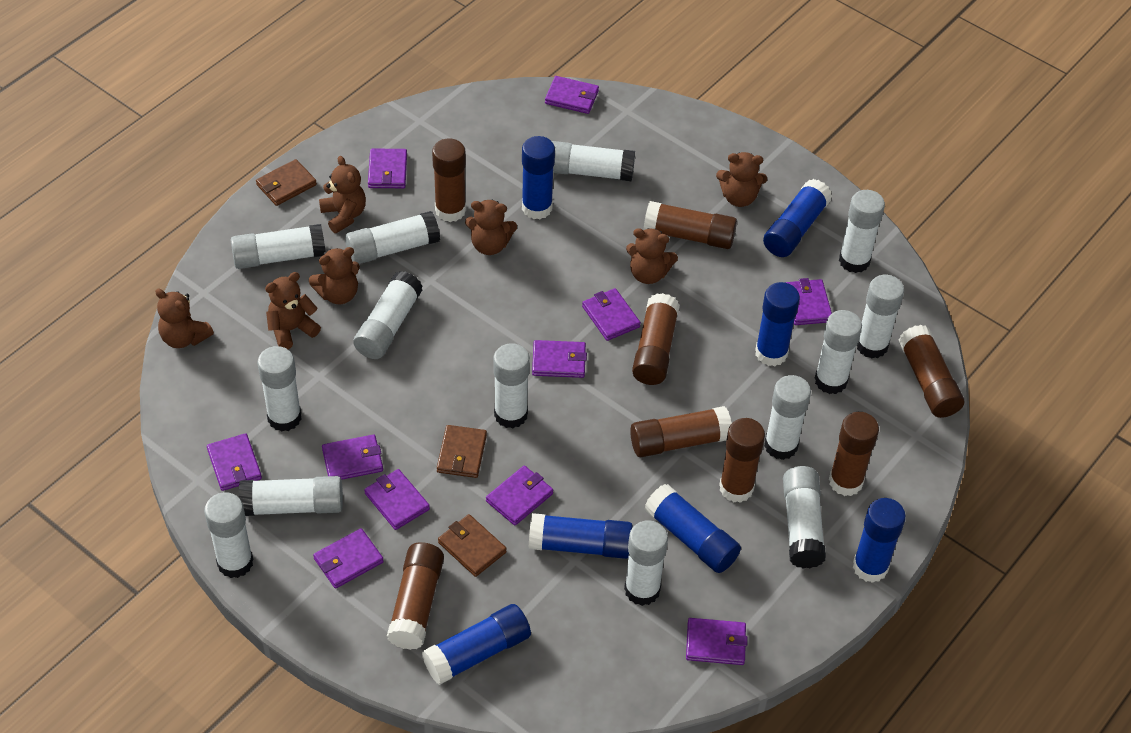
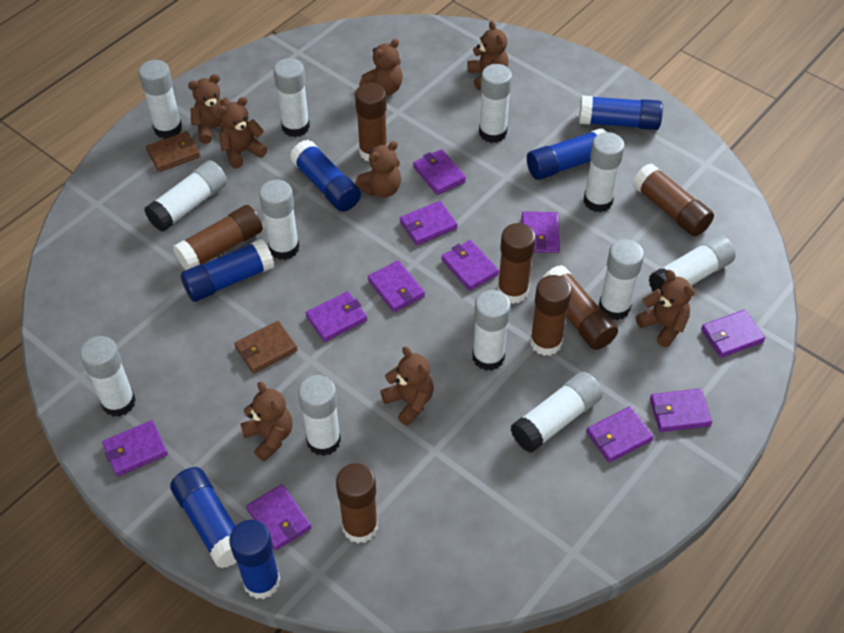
blue glue stick: 7 -> 6
brown glue stick: 8 -> 7
brown teddy bear: 7 -> 8
brown wallet: 3 -> 2
white glue stick: 14 -> 12

